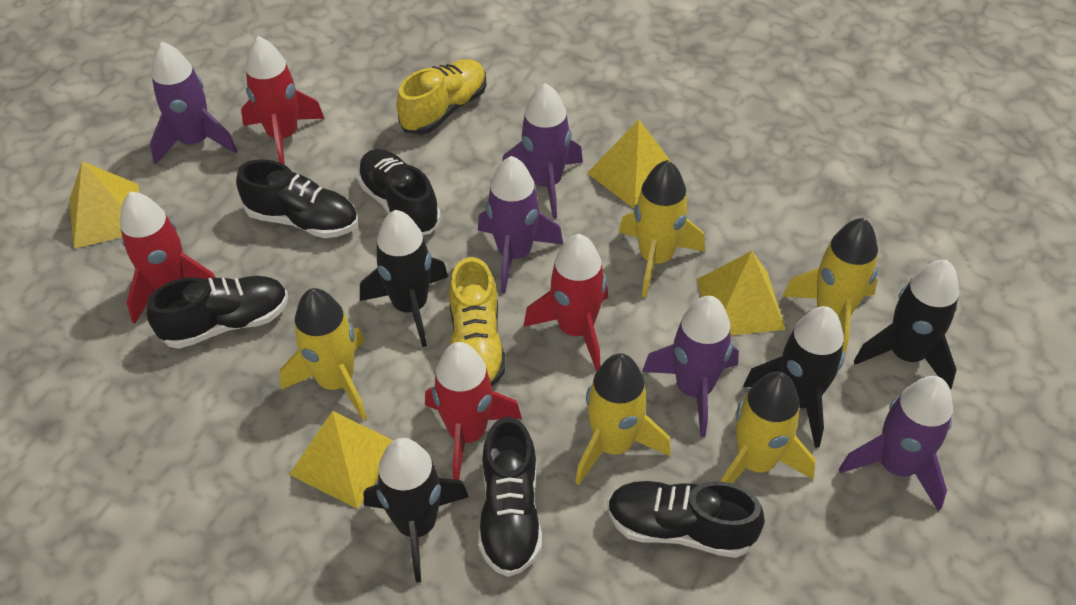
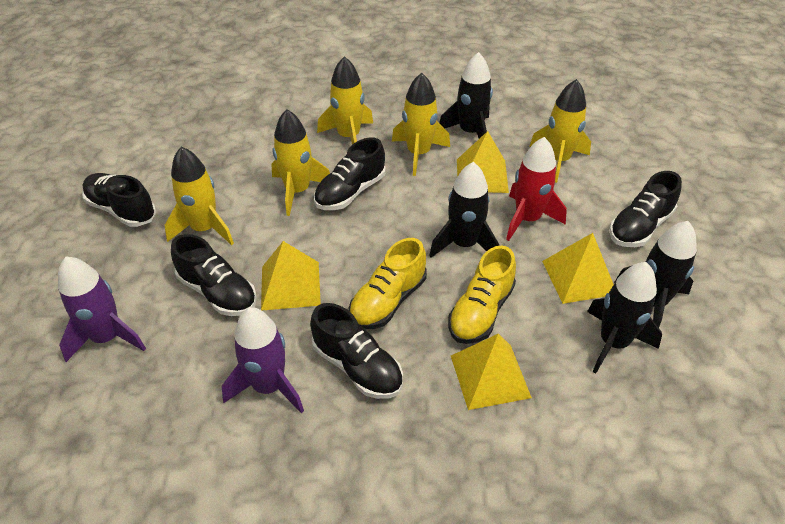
purple rocket: 5 -> 2
red rocket: 4 -> 1

